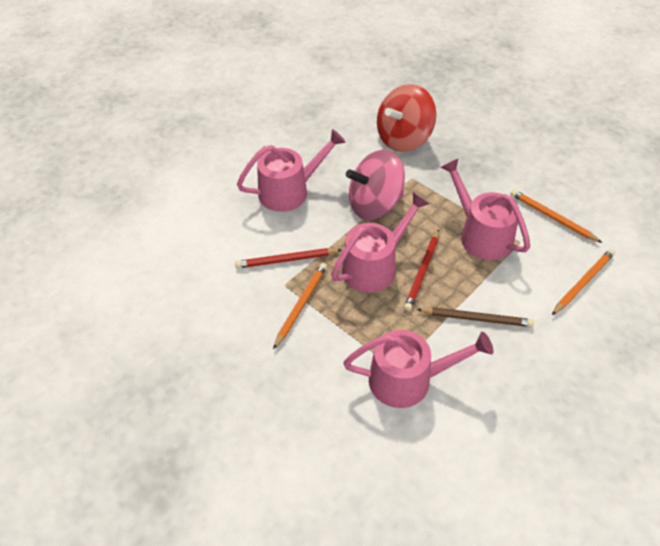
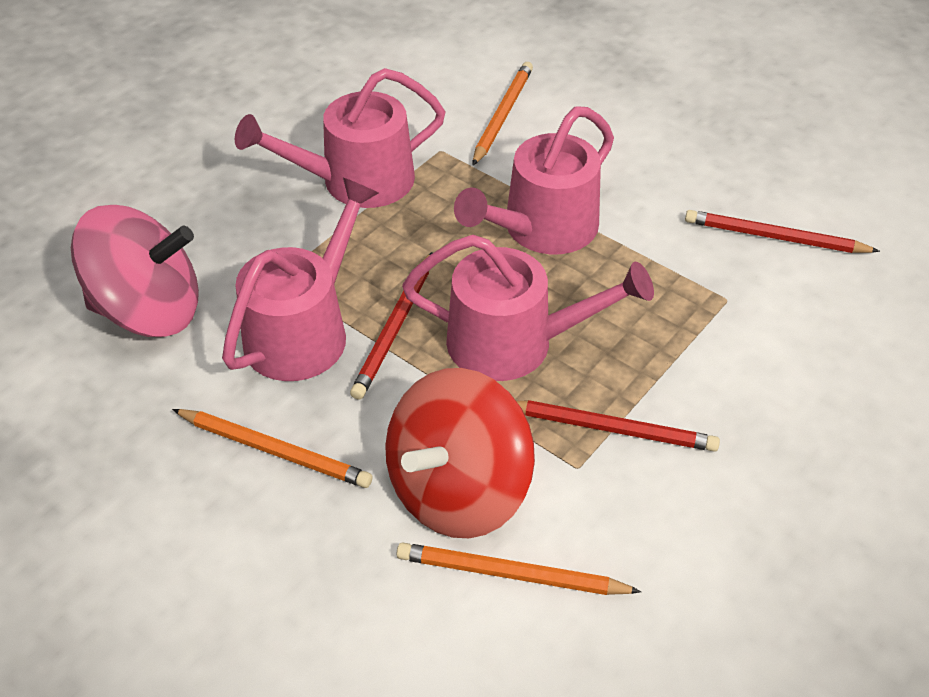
brown pencil: 1 -> 0
red pencil: 2 -> 3

